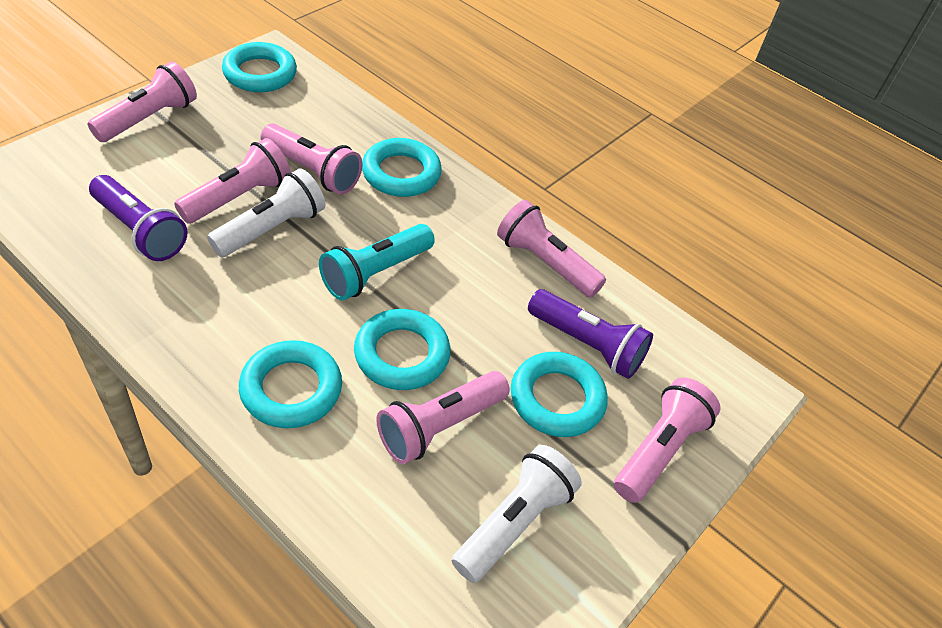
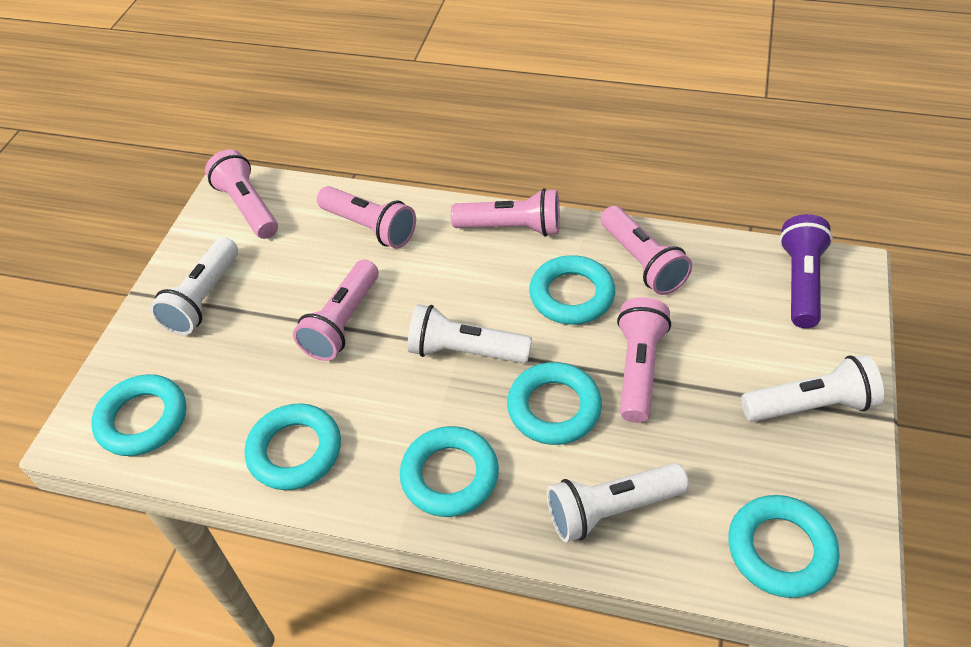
purple flashlight: 2 -> 1
turquoise flashlight: 1 -> 0
turquoise ring: 5 -> 6
white flashlight: 2 -> 4

